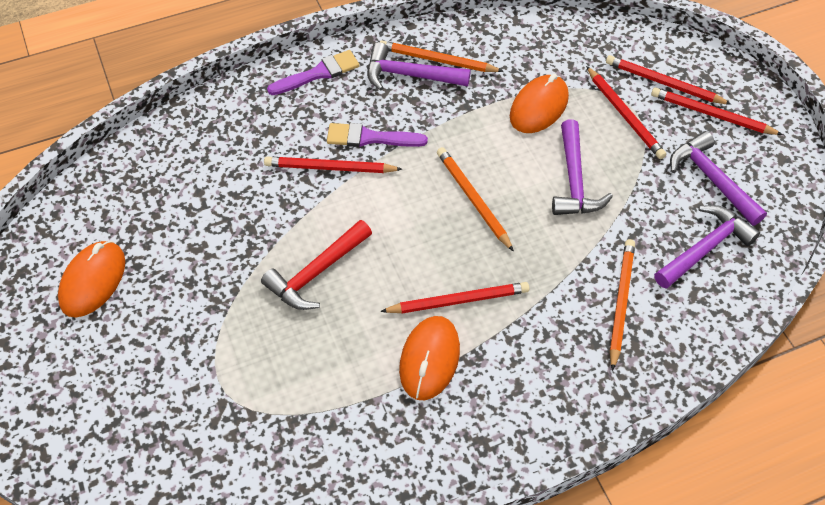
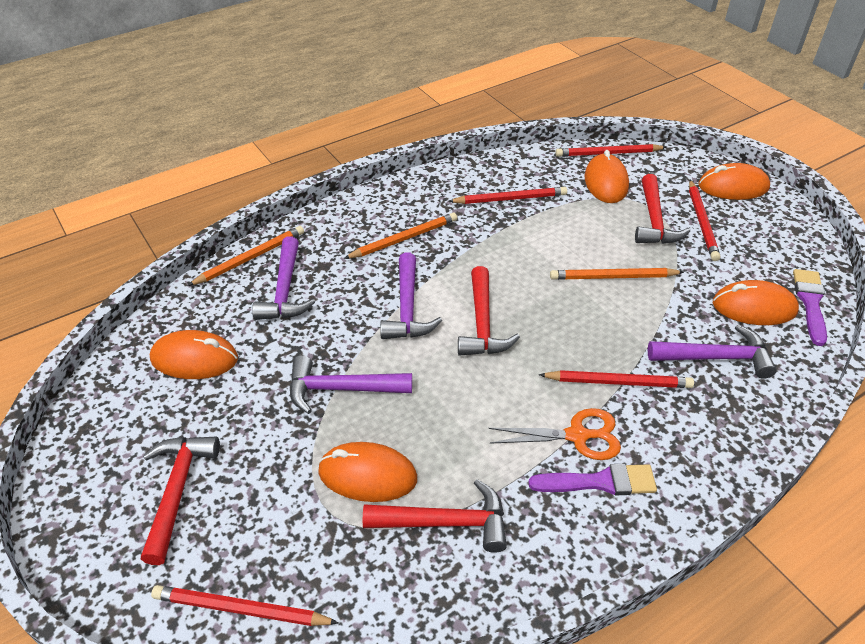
orange mouse: 3 -> 5
orange scissors: 0 -> 1
red hammer: 1 -> 4

